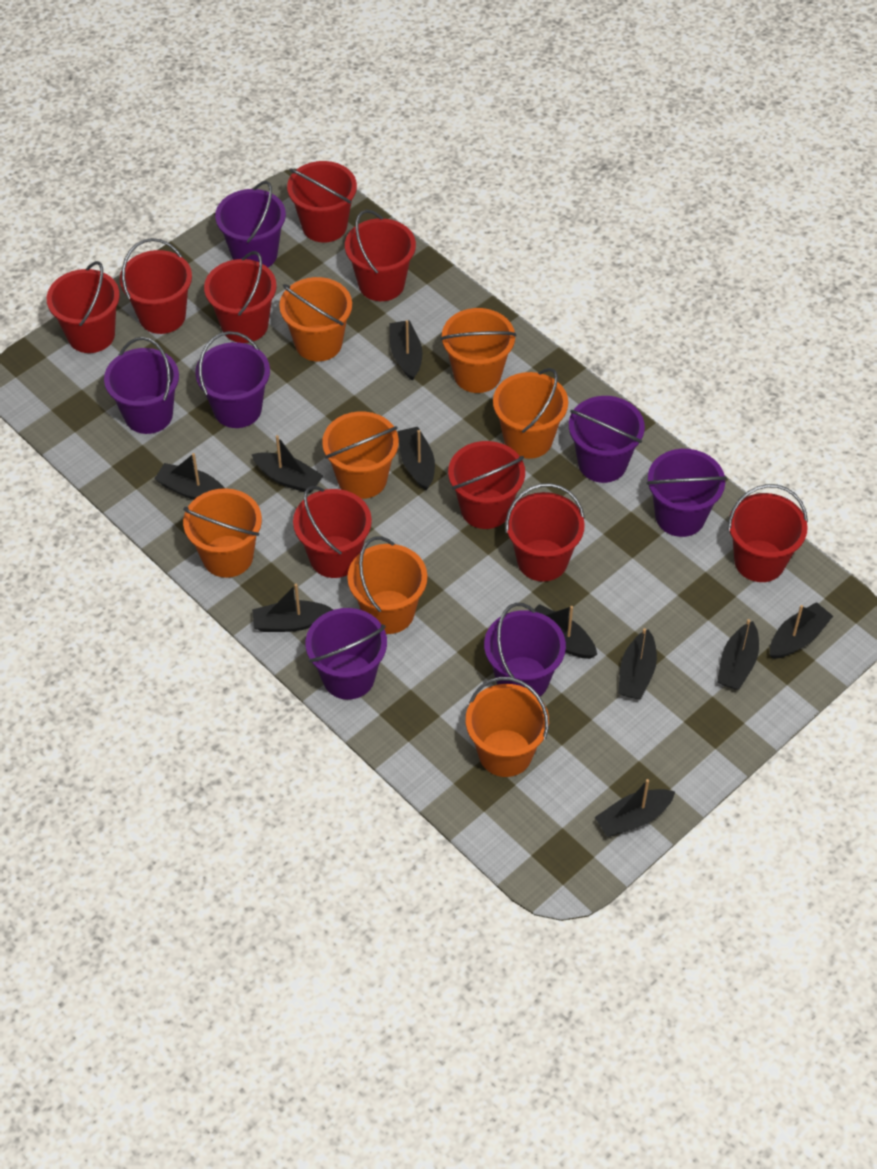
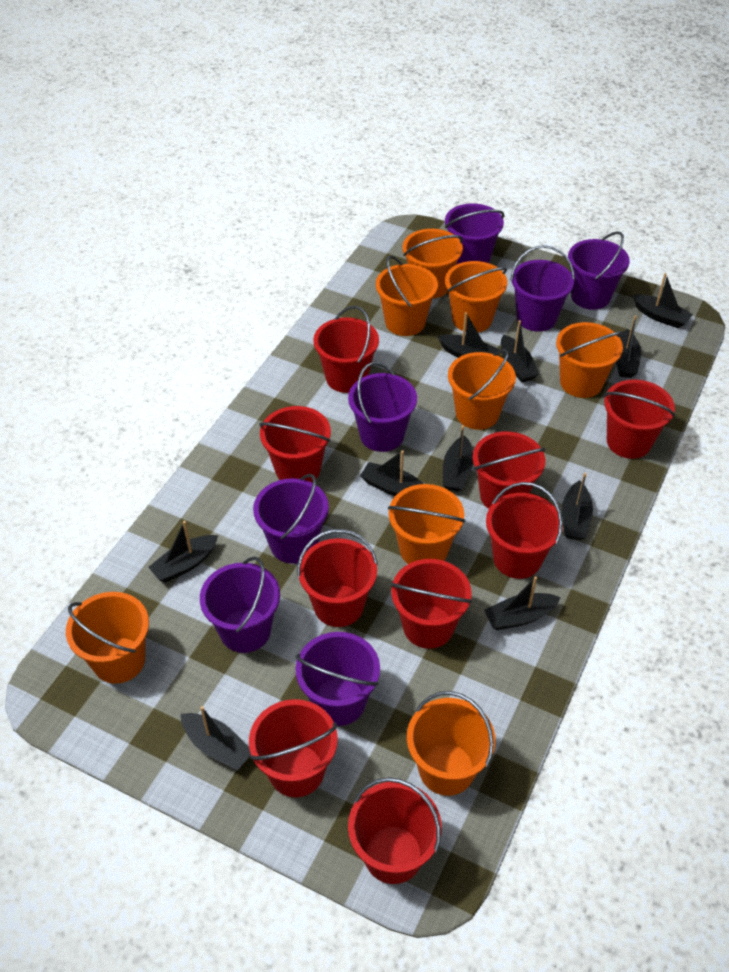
orange bucket: 7 -> 8

